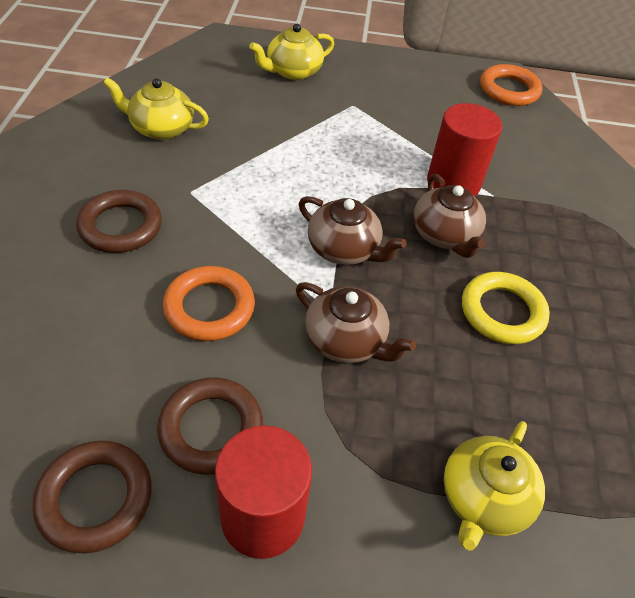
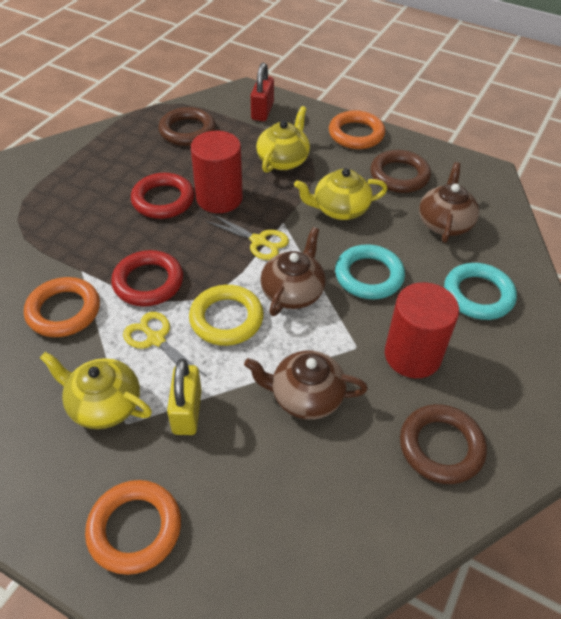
orange ring: 2 -> 3
red padlock: 0 -> 1
red ring: 0 -> 2
turquoise ring: 0 -> 2
yellow padlock: 0 -> 1
yellow scissors: 0 -> 2

